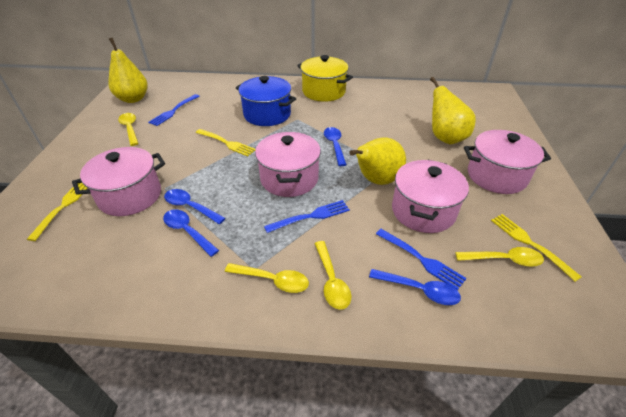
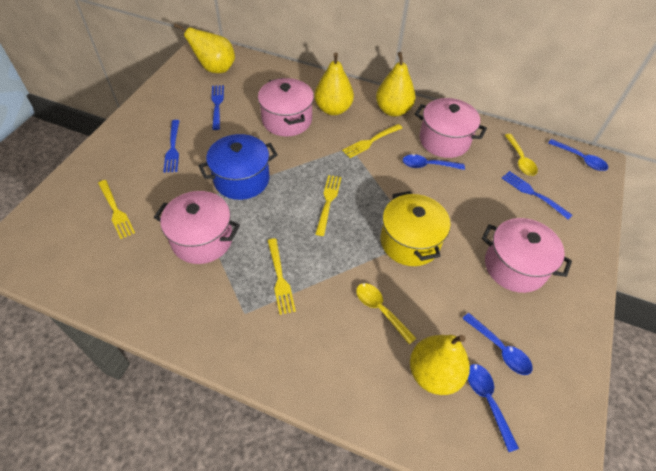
yellow fork: 3 -> 4
yellow pear: 3 -> 4
yellow spoon: 4 -> 2

